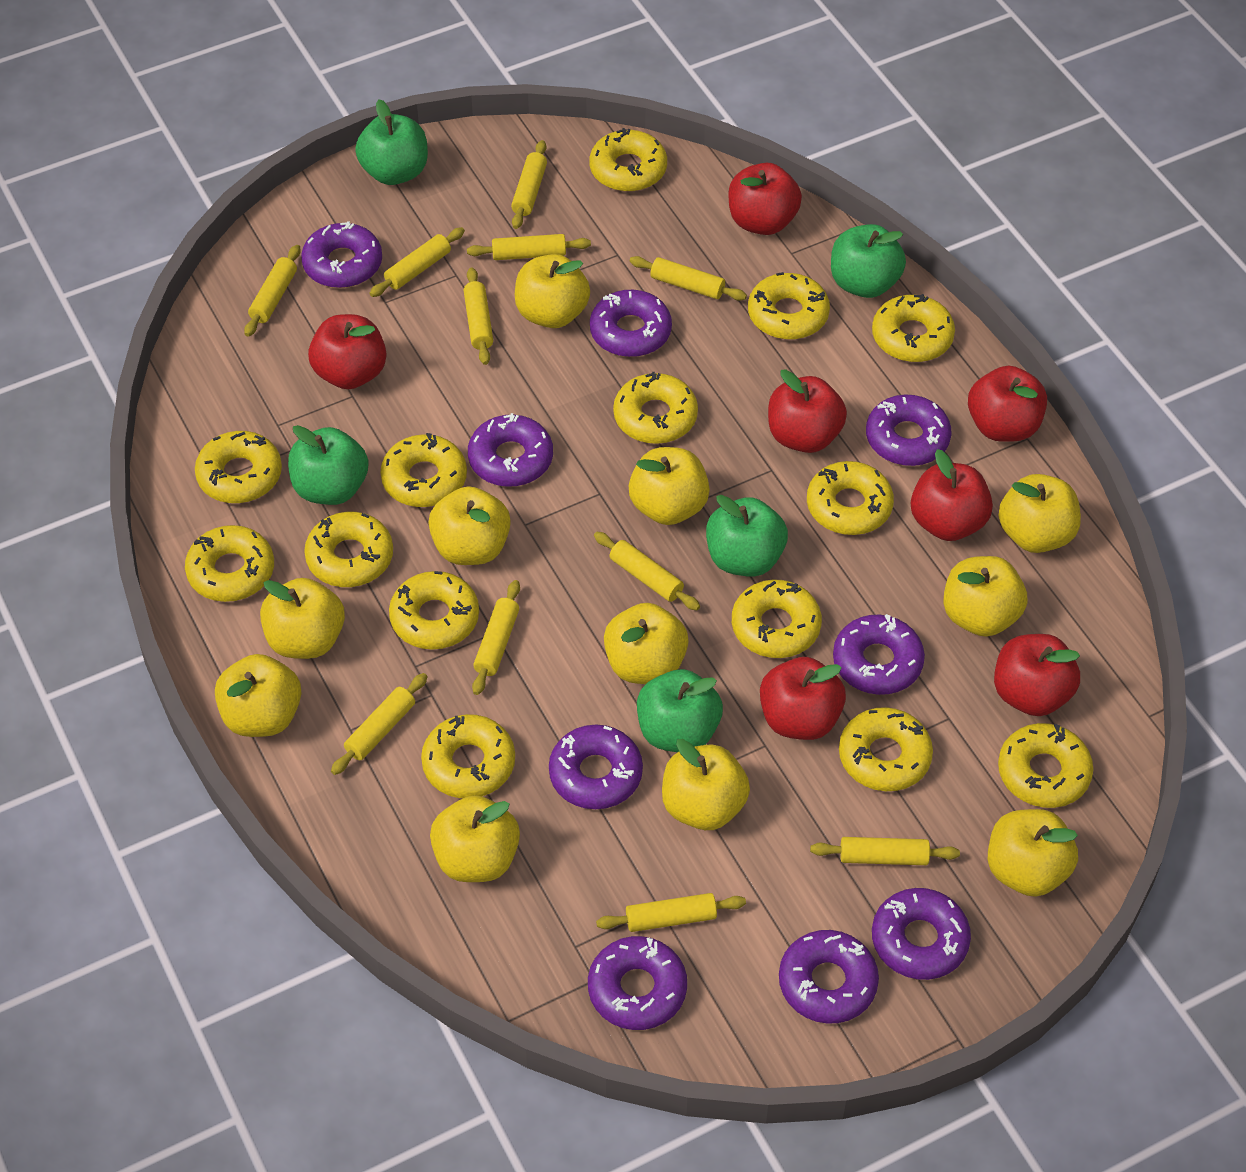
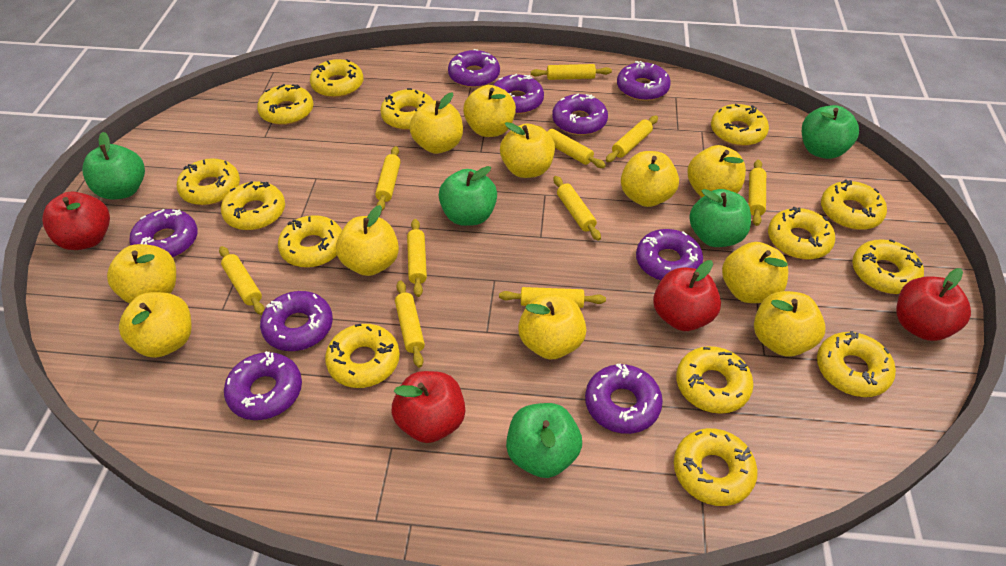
red apple: 7 -> 4
yellow rolling pin: 11 -> 10

